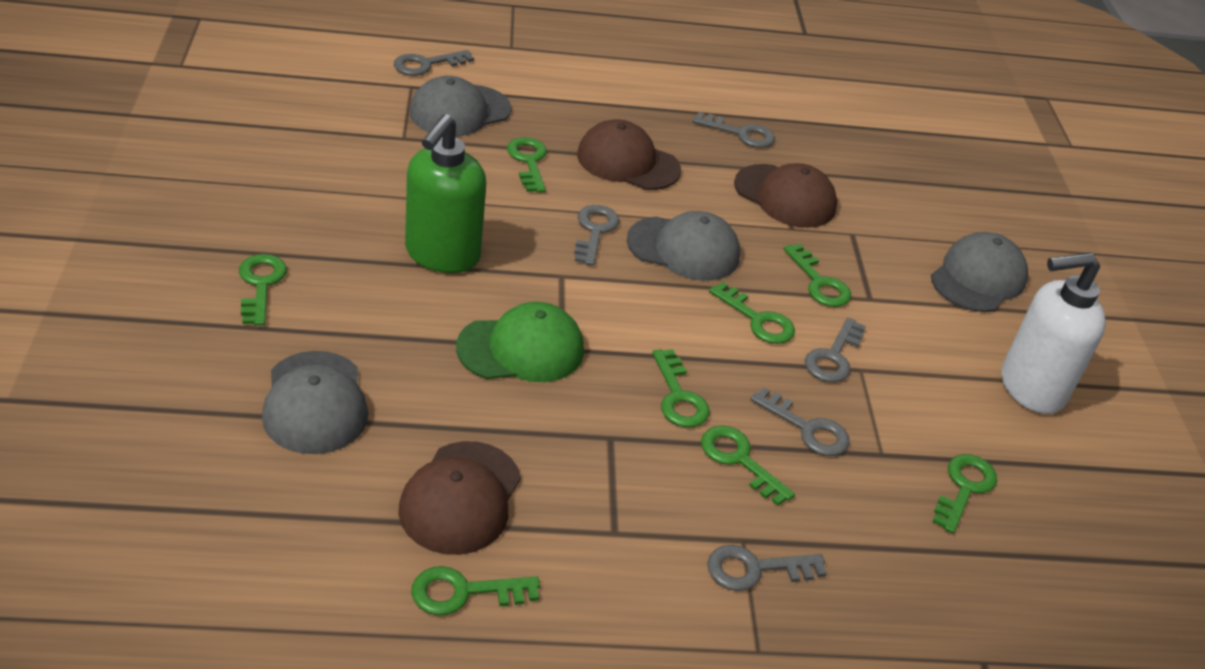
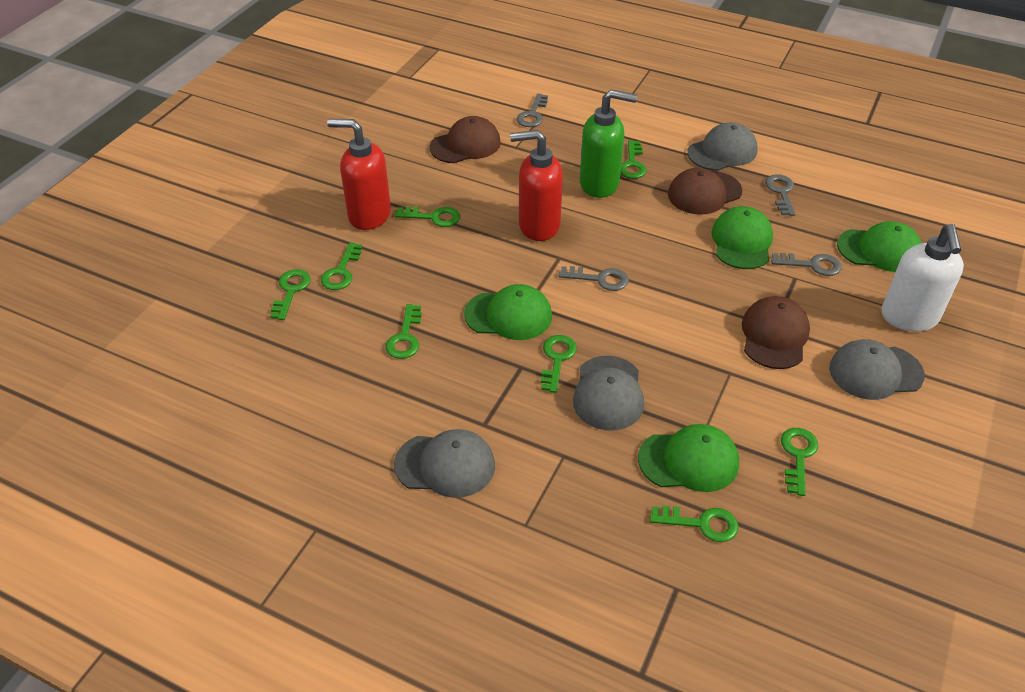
green cap: 1 -> 4
grey key: 6 -> 4
red soap dispenser: 0 -> 2

